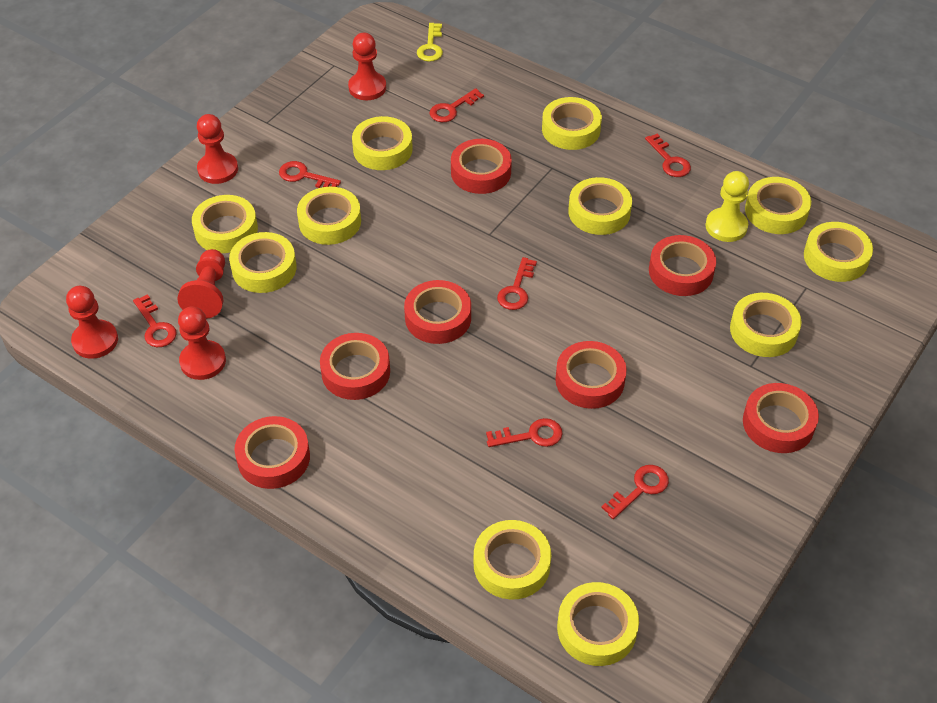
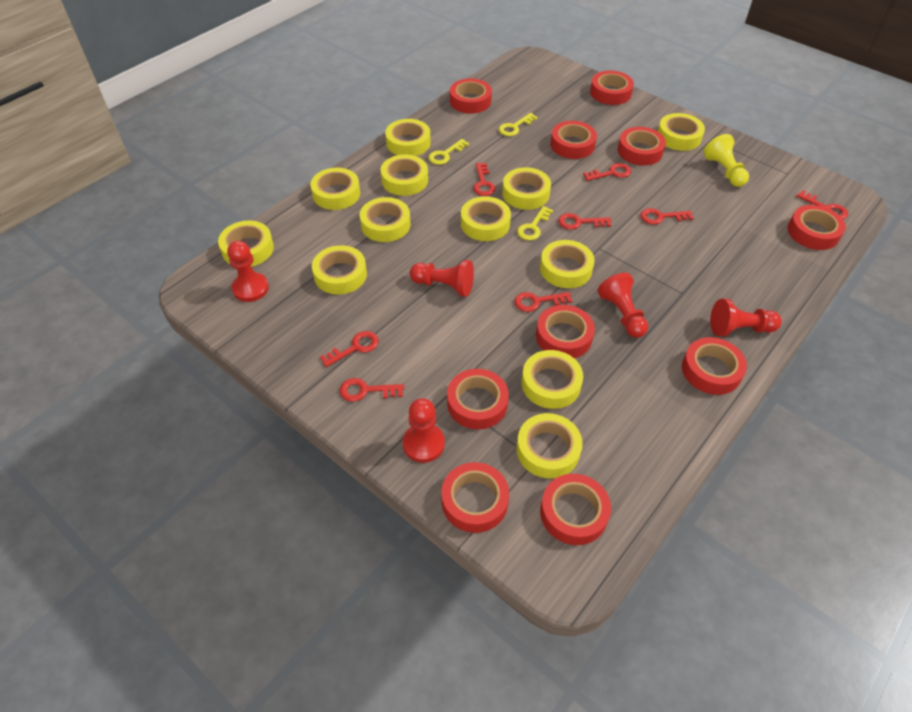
red key: 7 -> 8
red tape: 7 -> 10
yellow key: 1 -> 3
yellow tape: 11 -> 12

